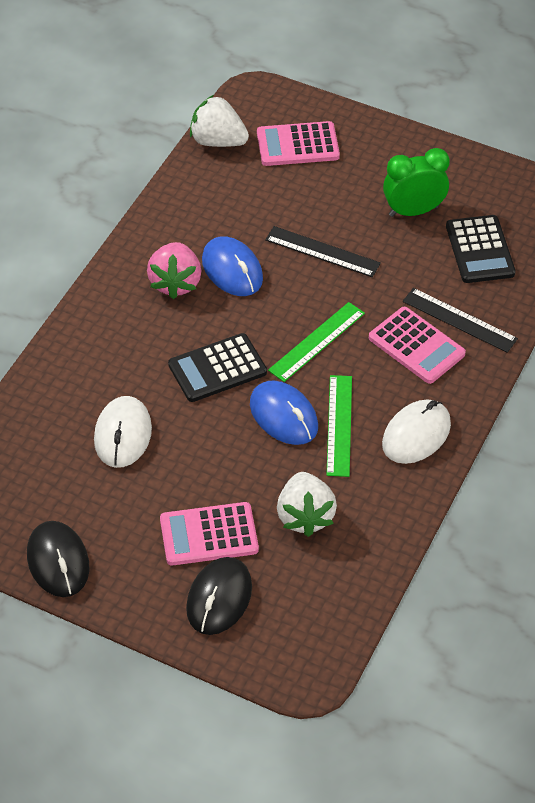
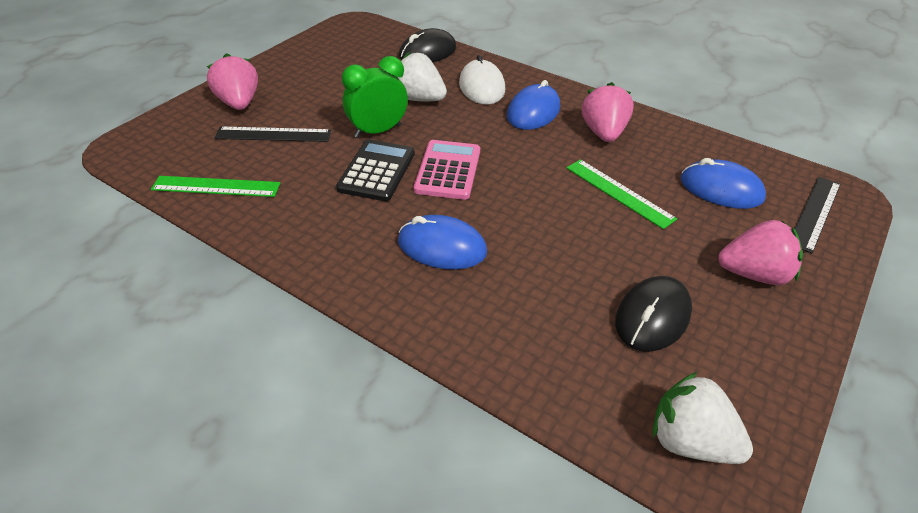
black calculator: 2 -> 1
blue mouse: 2 -> 3
pink calculator: 3 -> 1
pink strawberry: 1 -> 3
white mouse: 2 -> 1

